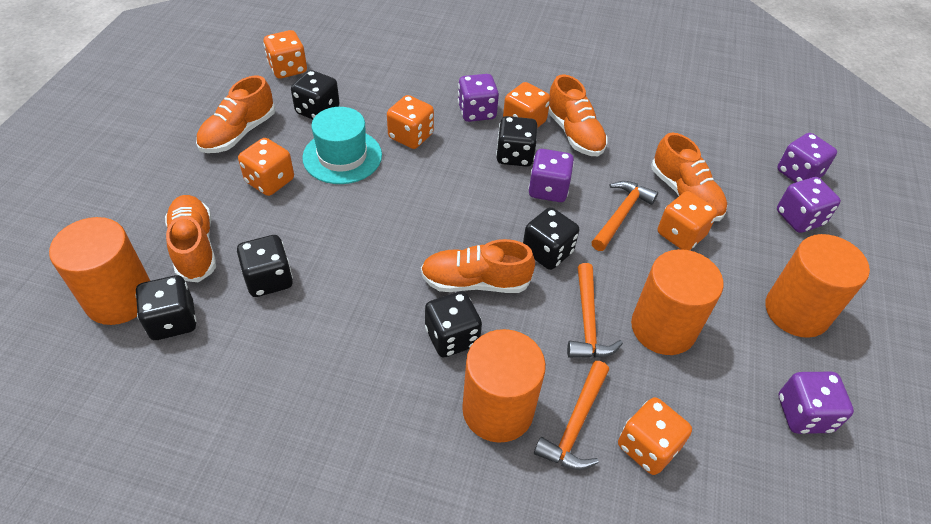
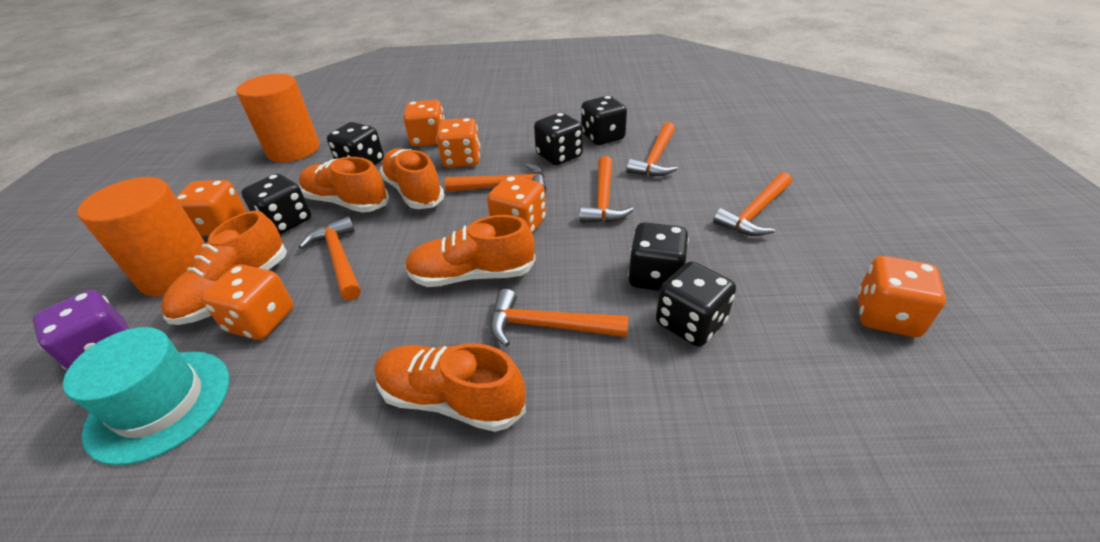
orange cylinder: 4 -> 2
orange hammer: 3 -> 6
purple dice: 5 -> 1

